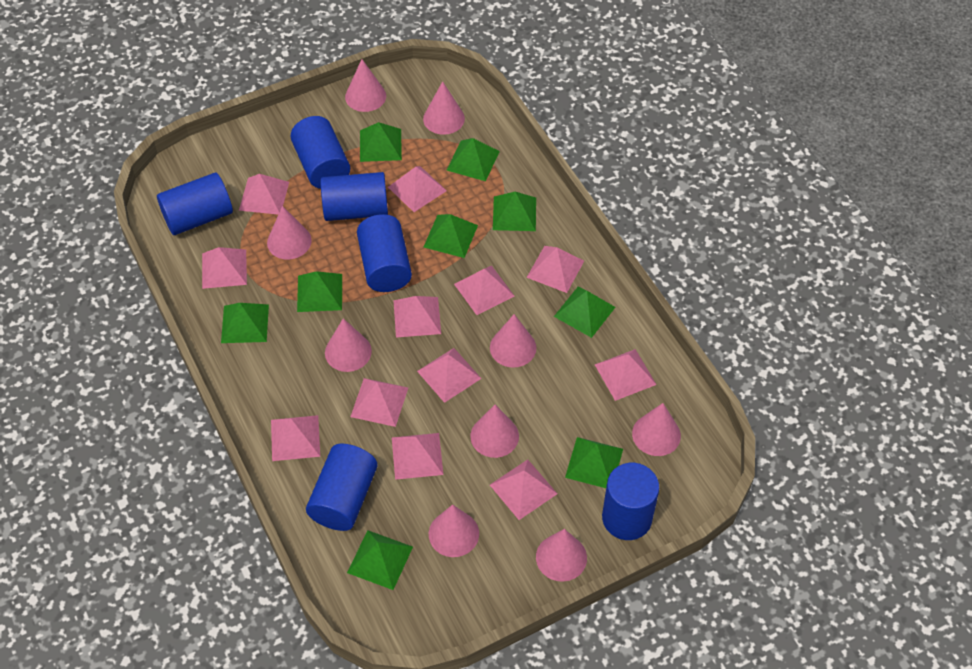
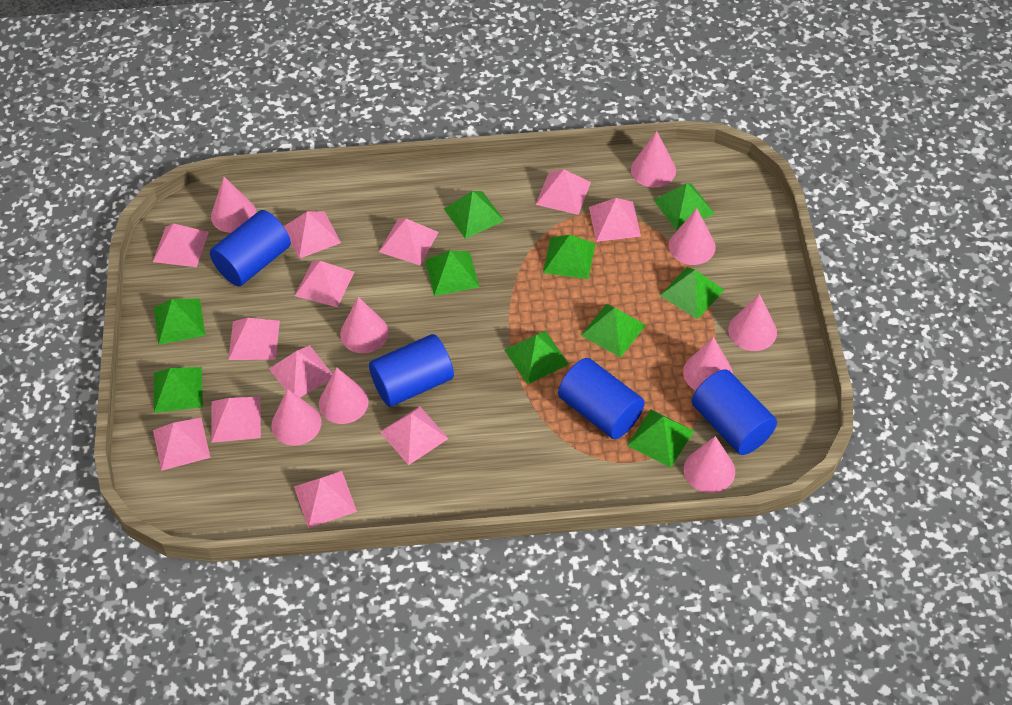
blue cylinder: 6 -> 4
green pyramid: 9 -> 10

